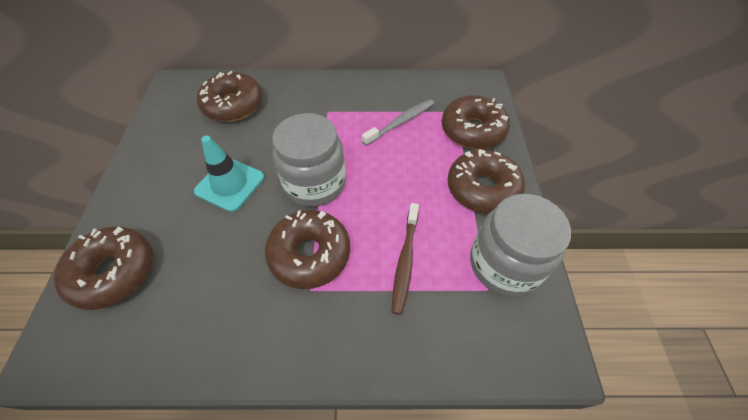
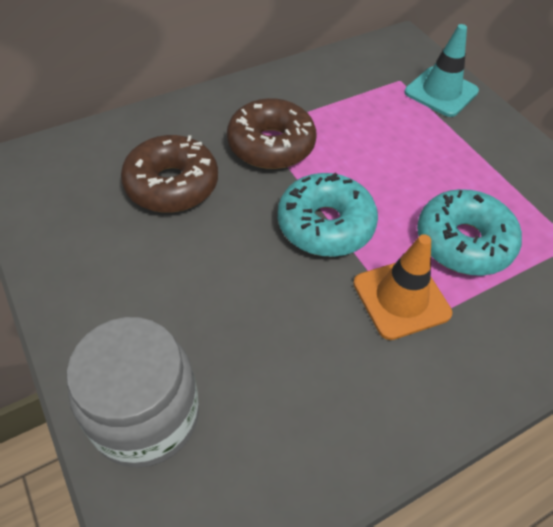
brown donut: 5 -> 2
brown toothbrush: 1 -> 0
grey jar: 2 -> 1
grey toothbrush: 1 -> 0
orange traffic cone: 0 -> 1
turquoise donut: 0 -> 2

